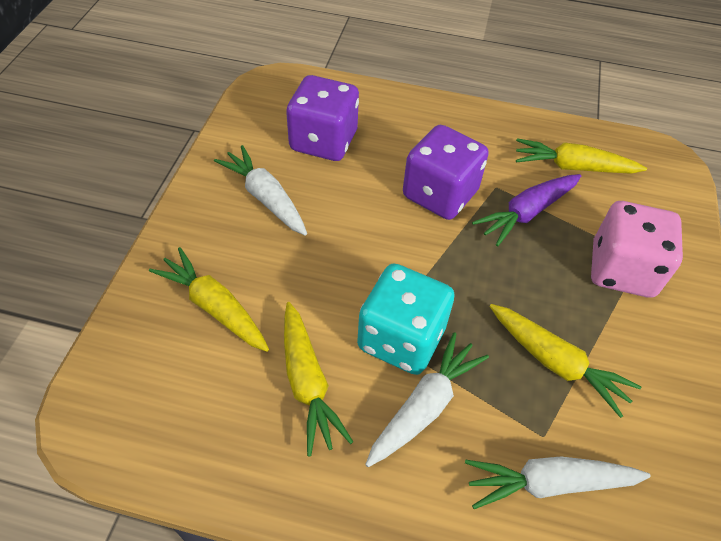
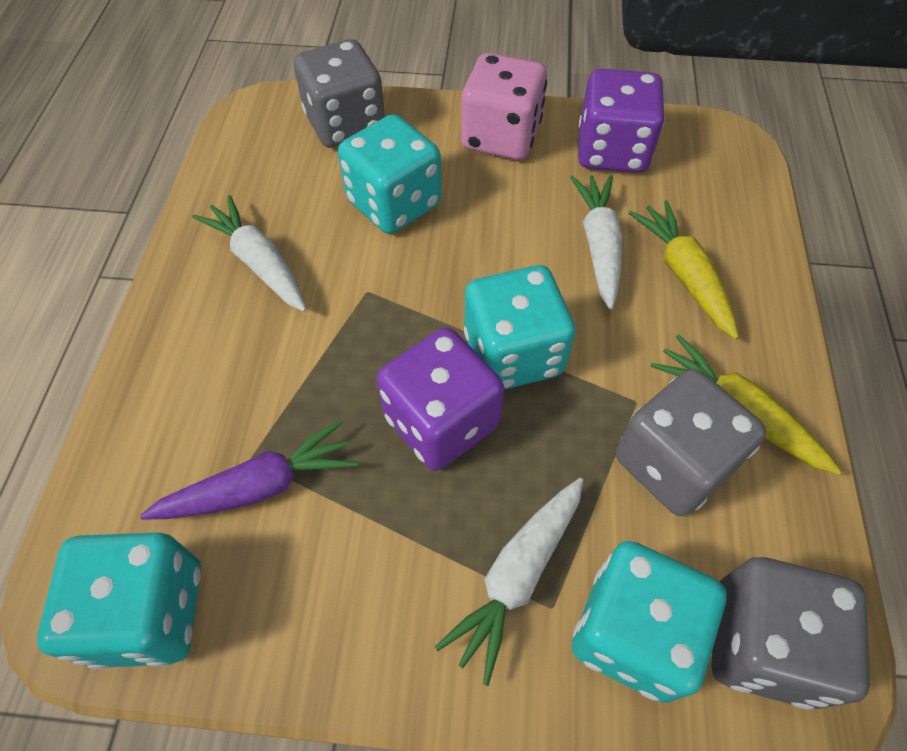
grey dice: 0 -> 3
turquoise dice: 1 -> 4
yellow carrot: 4 -> 2

